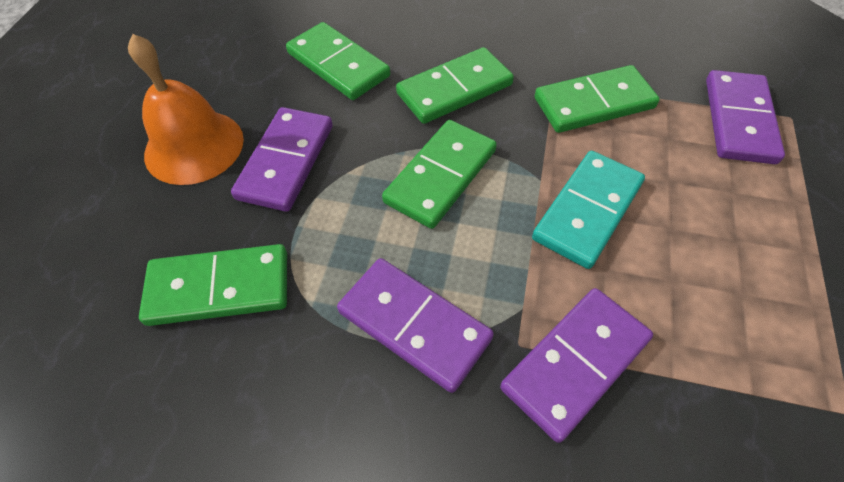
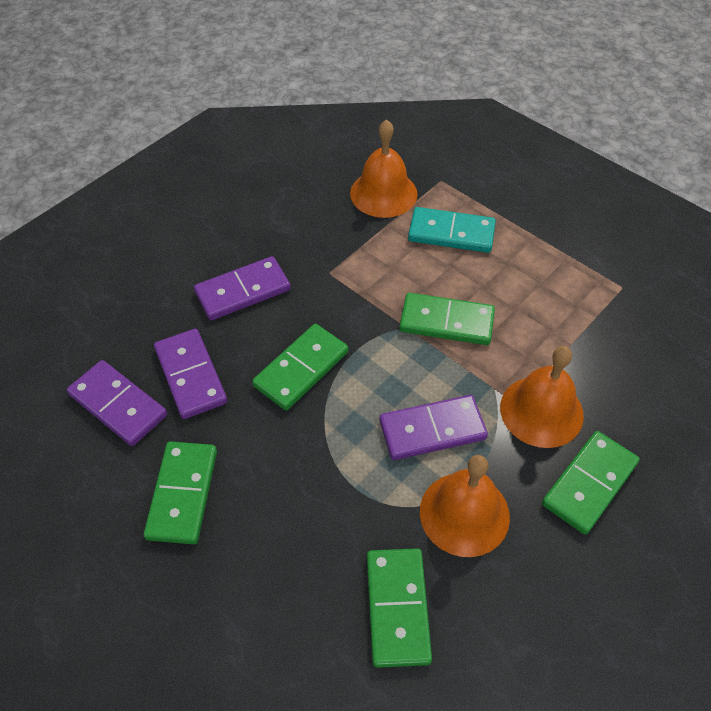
orange bell: 1 -> 3

